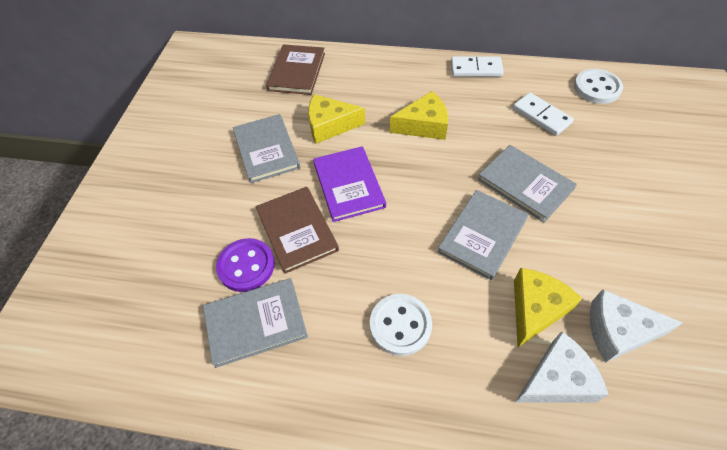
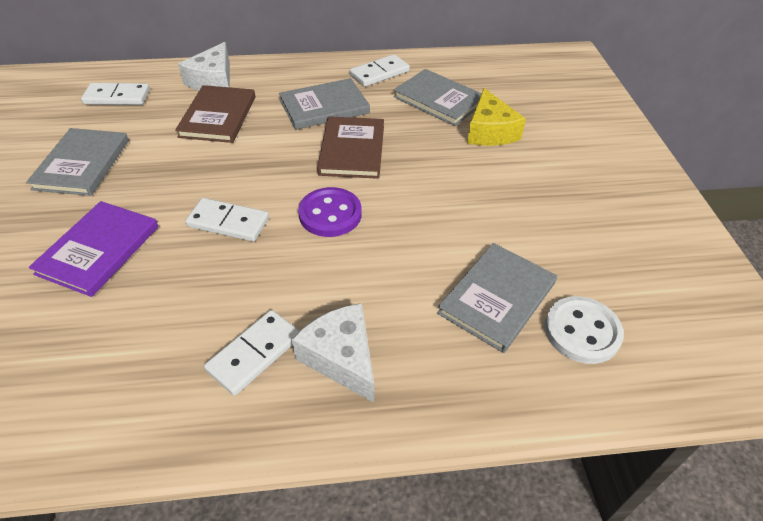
white button: 2 -> 1
white domino: 2 -> 4
yellow cheese: 3 -> 1

